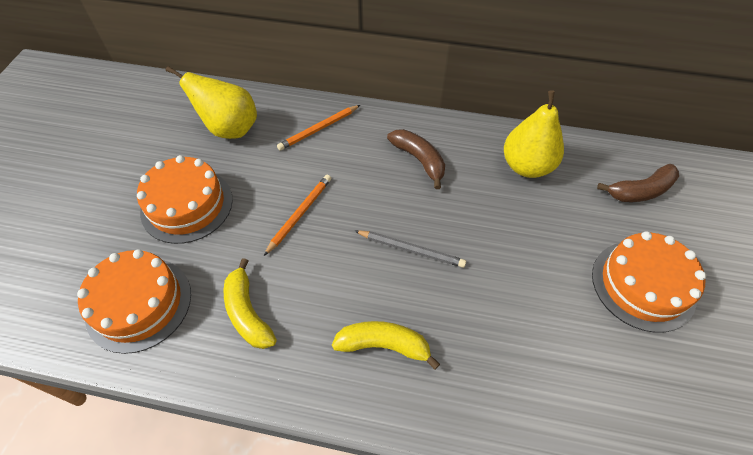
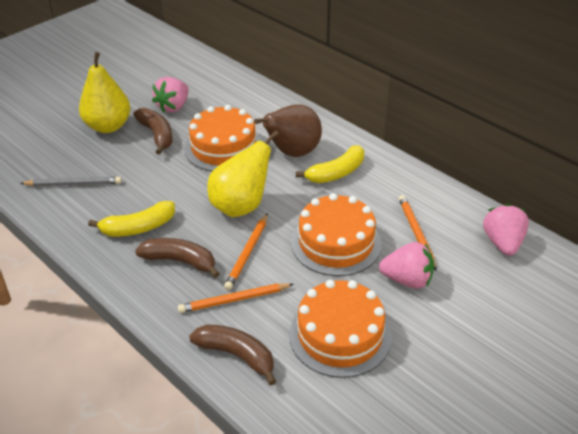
brown banana: 2 -> 3
brown pear: 0 -> 1
orange pencil: 2 -> 3
pink strawberry: 0 -> 3

